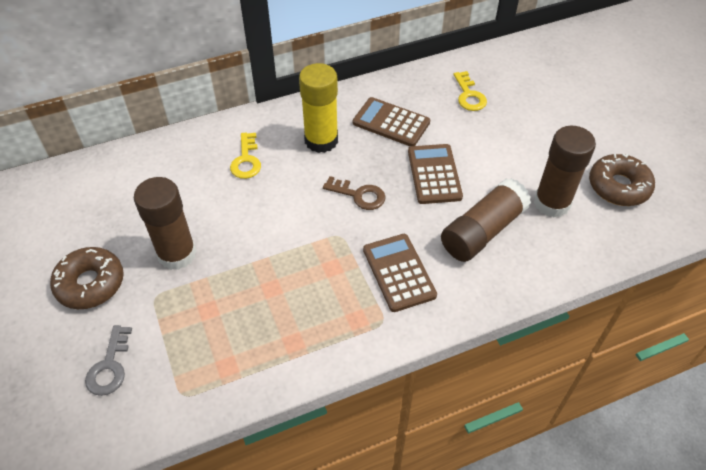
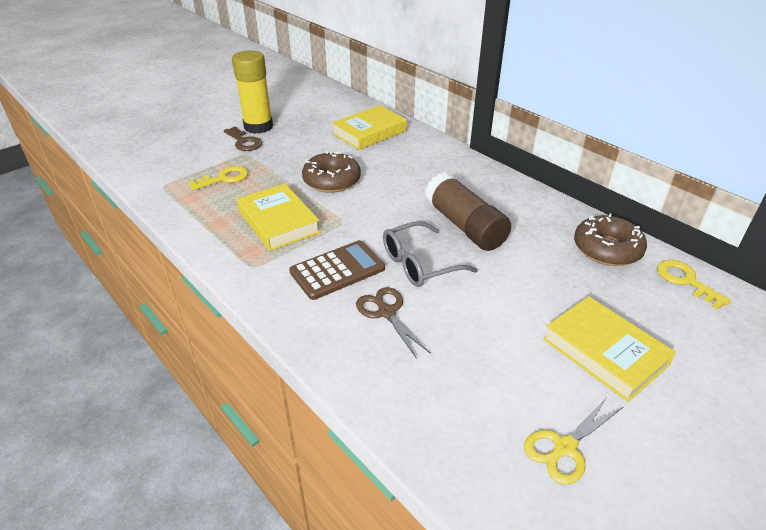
brown calculator: 3 -> 1
brown glue stick: 3 -> 1
brown scissors: 0 -> 1
grey glasses: 0 -> 1
grey key: 1 -> 0
yellow book: 0 -> 3
yellow scissors: 0 -> 1

